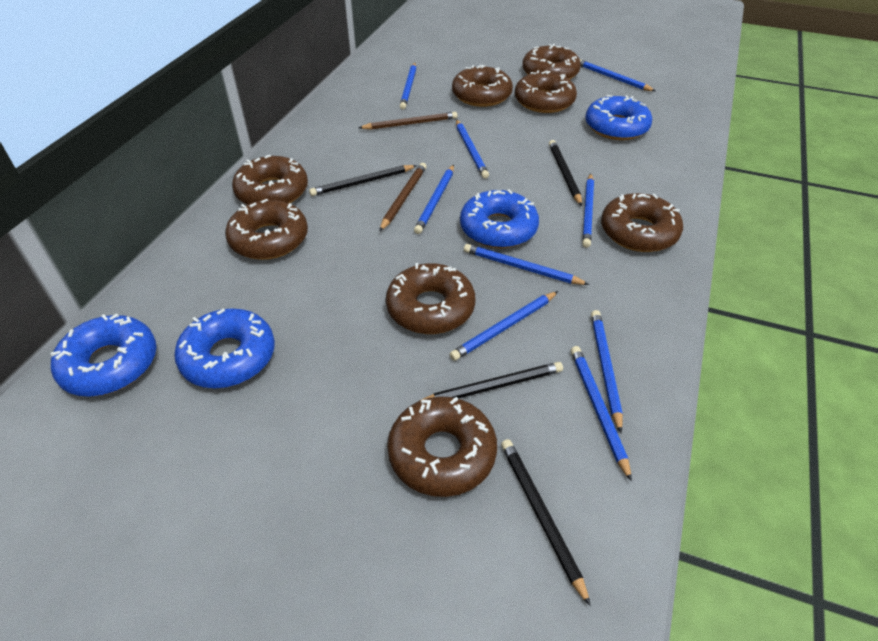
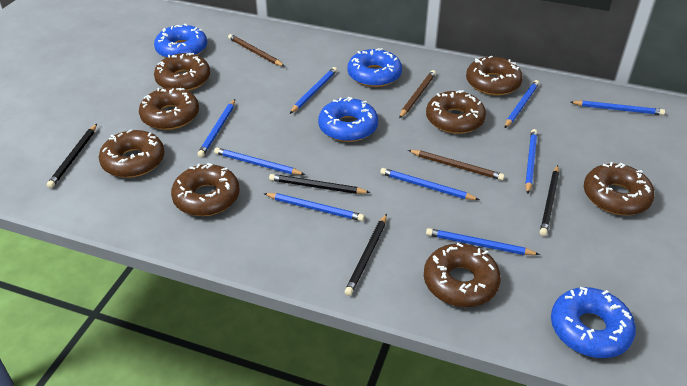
brown pencil: 2 -> 3

